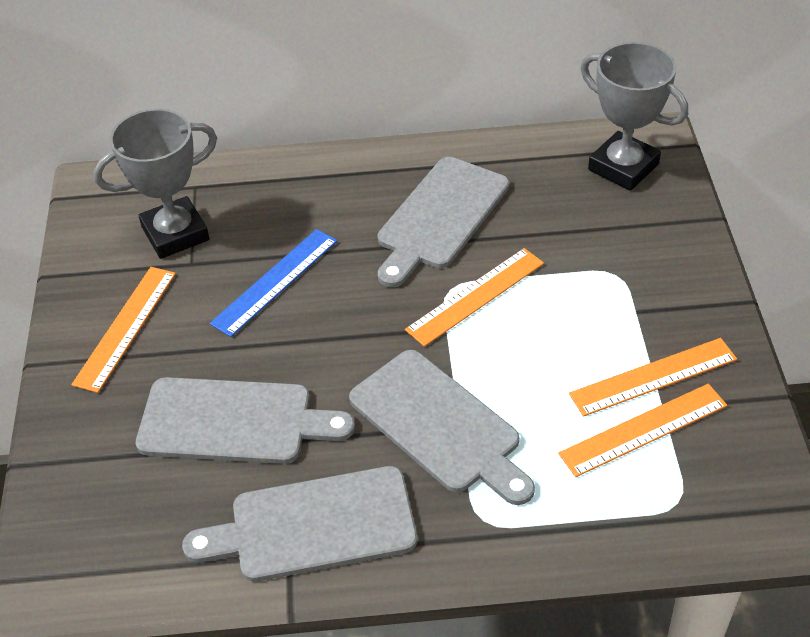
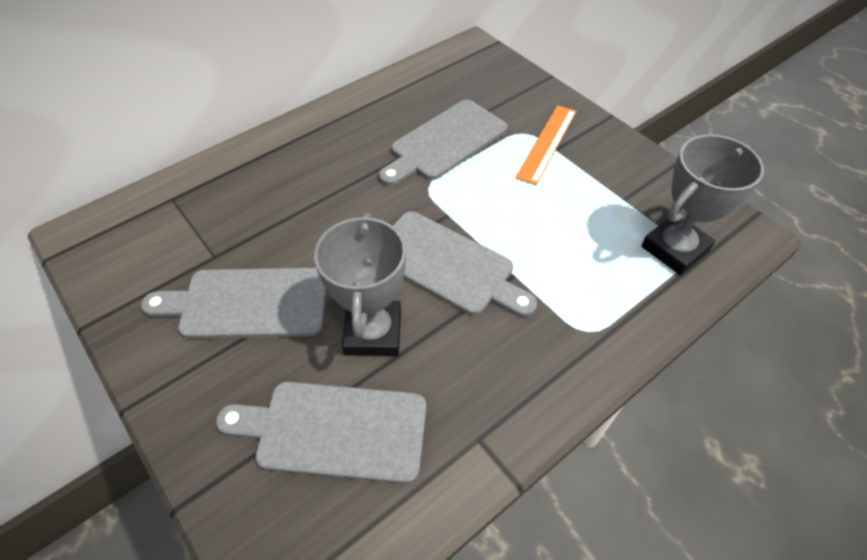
blue ruler: 1 -> 0
orange ruler: 4 -> 1

